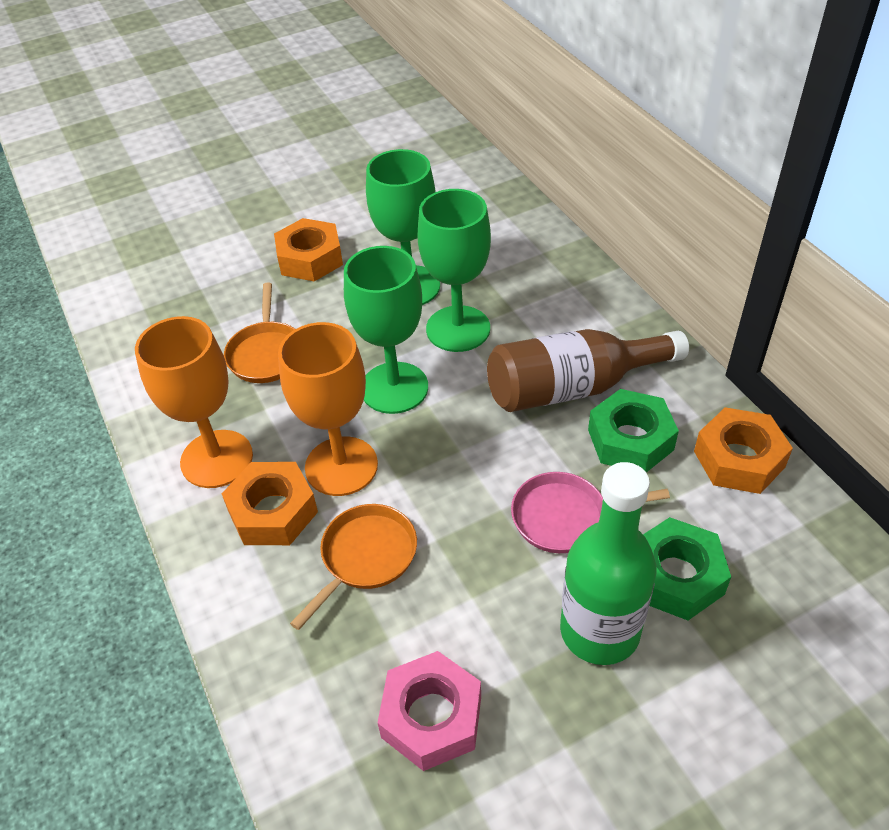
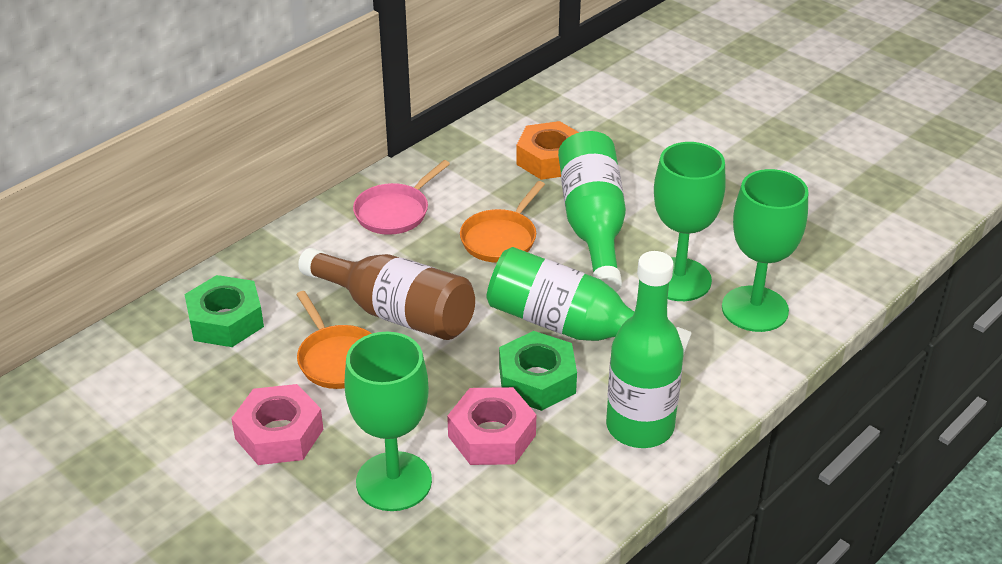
green bottle: 1 -> 3
orange goblet: 2 -> 0
orange nut: 3 -> 1
pink nut: 1 -> 2

